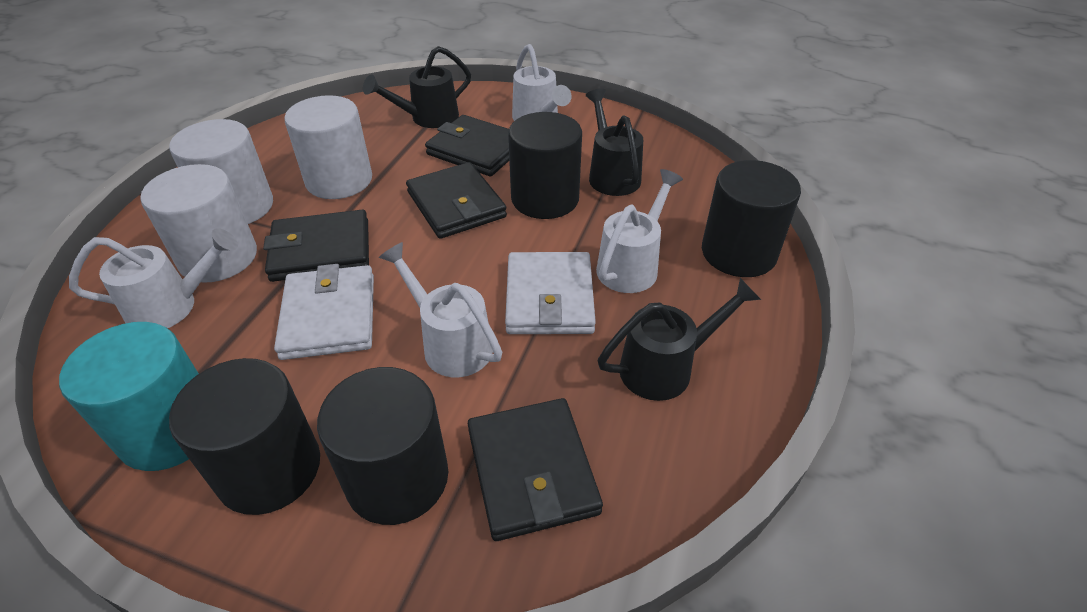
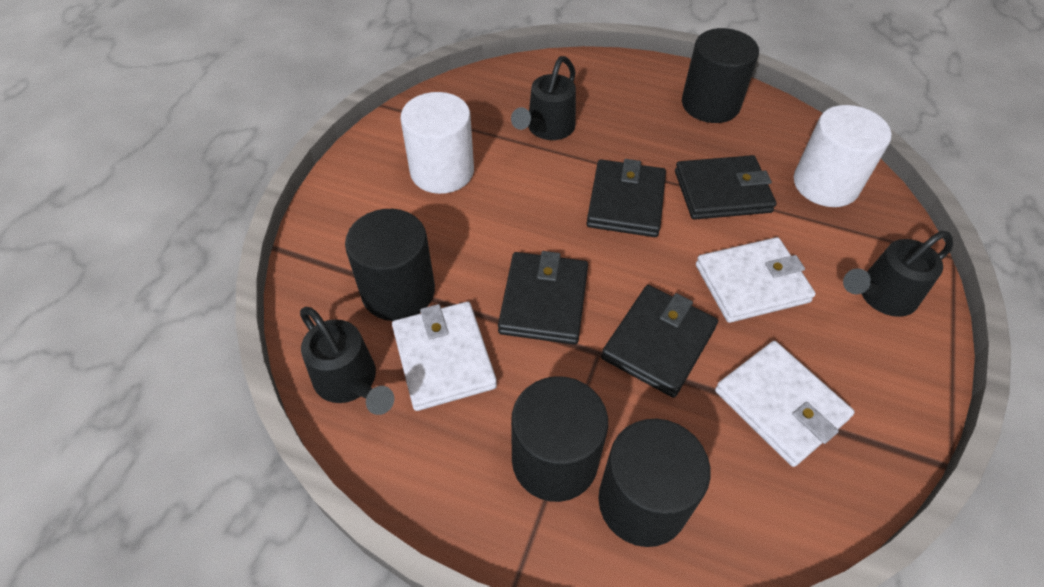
turquoise cylinder: 1 -> 0
white cylinder: 3 -> 2
white wallet: 2 -> 3
white watering can: 4 -> 0

